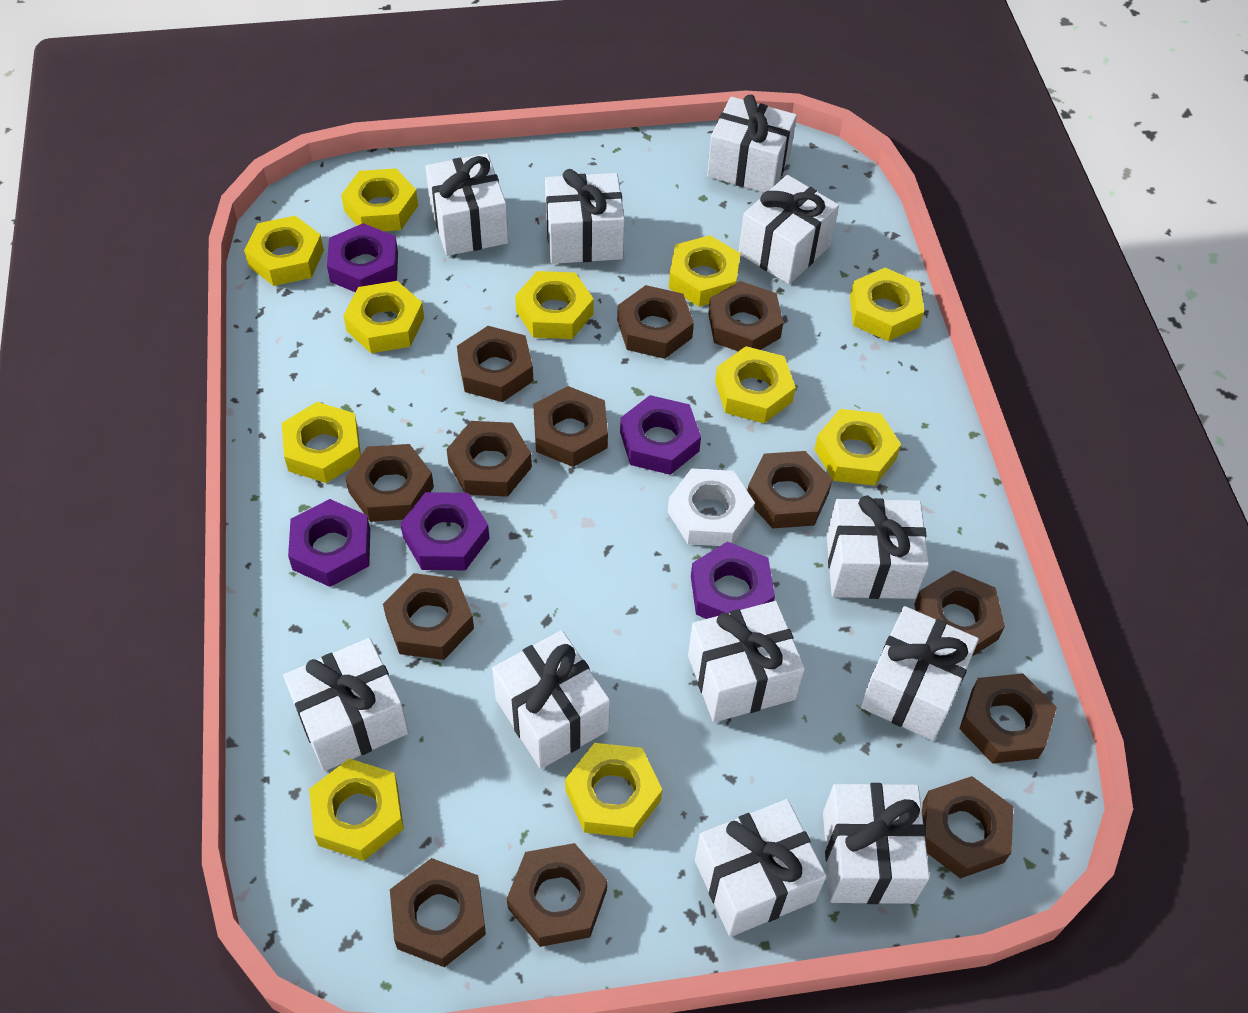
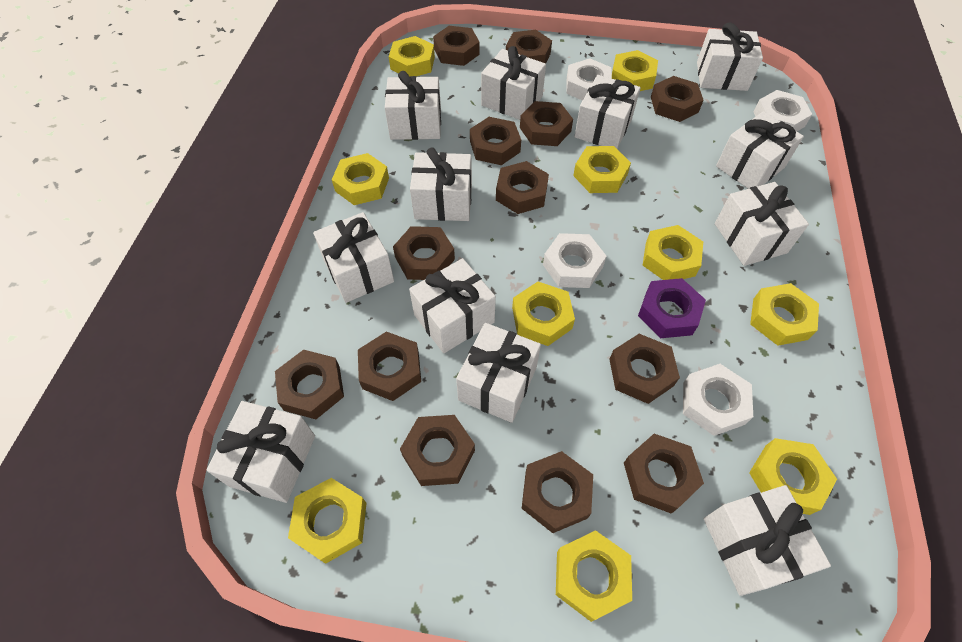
purple nut: 5 -> 1
white gift: 11 -> 12
white nut: 1 -> 4
yellow nut: 11 -> 10

